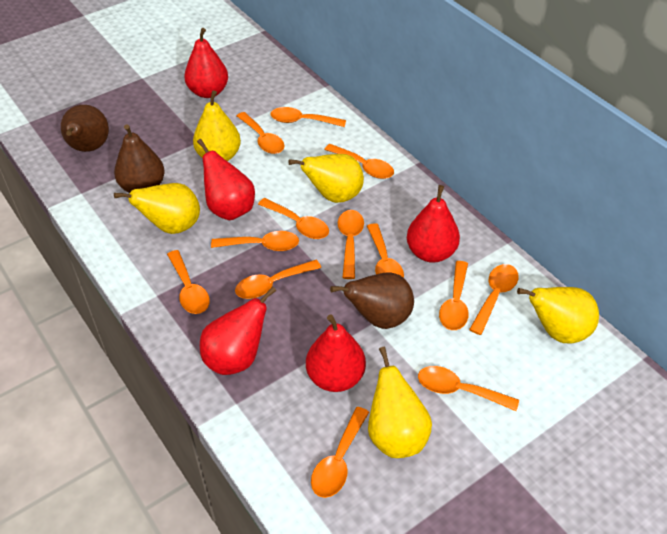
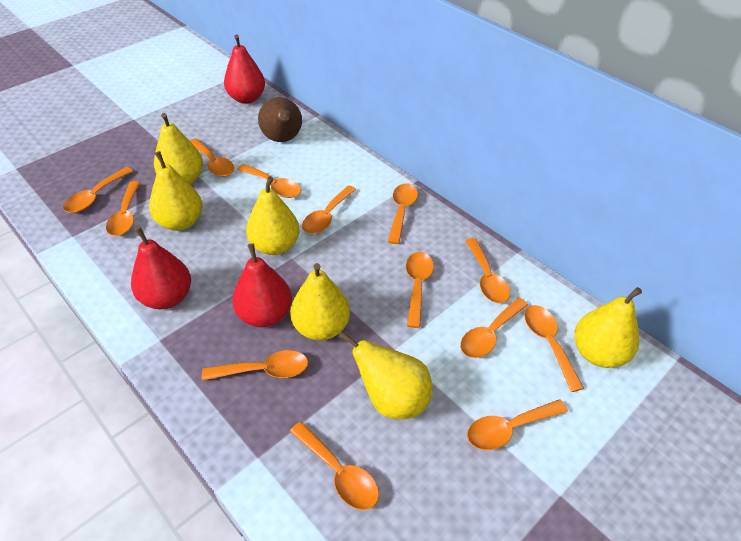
brown pear: 3 -> 1
red pear: 5 -> 3
yellow pear: 5 -> 6

